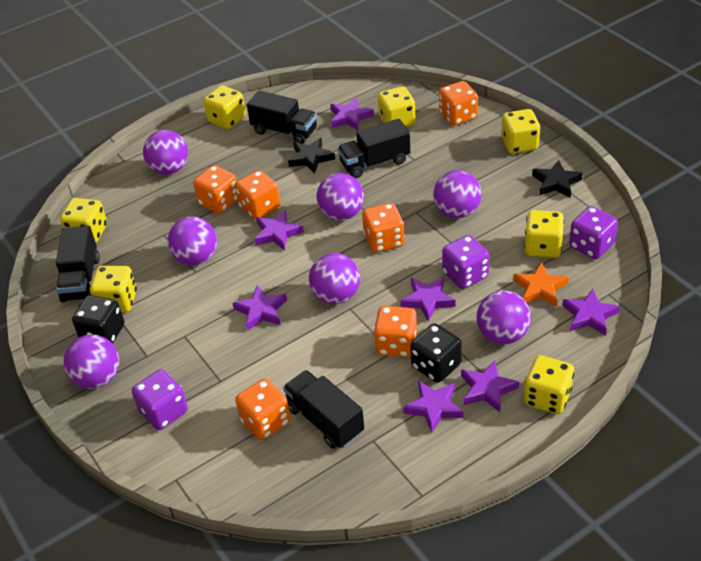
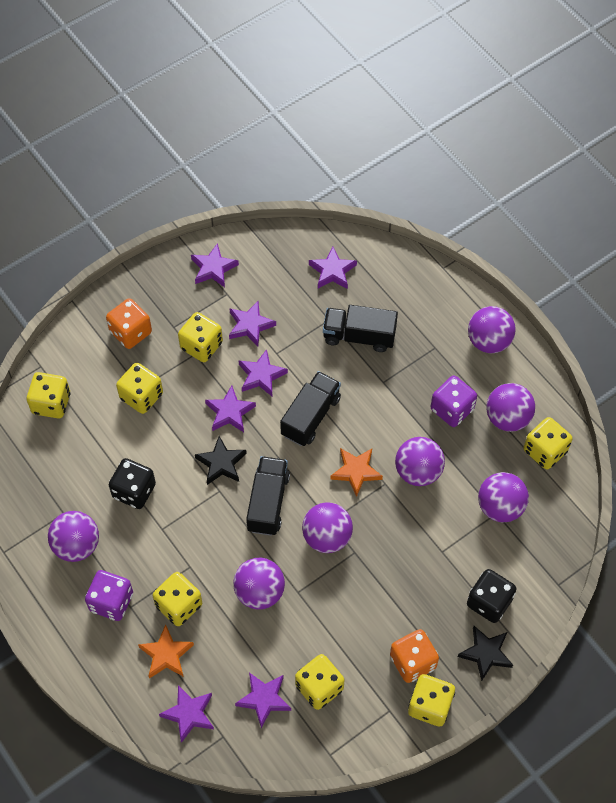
black truck: 4 -> 3
orange dice: 6 -> 2
orange star: 1 -> 2
purple dice: 3 -> 2

